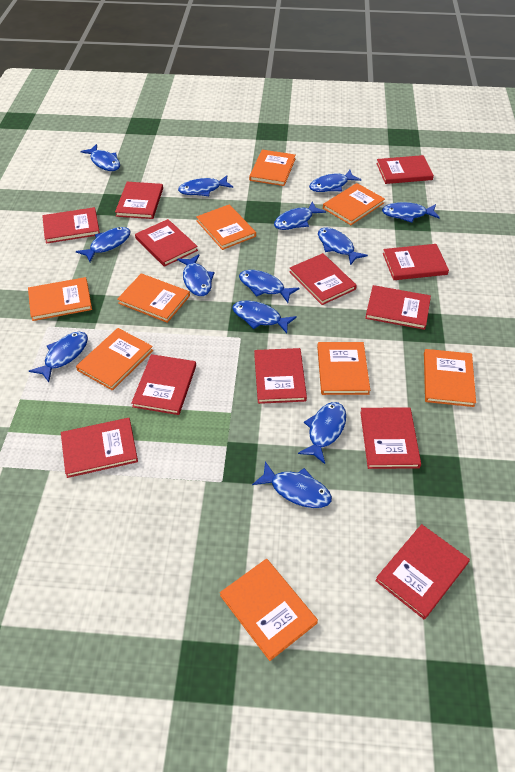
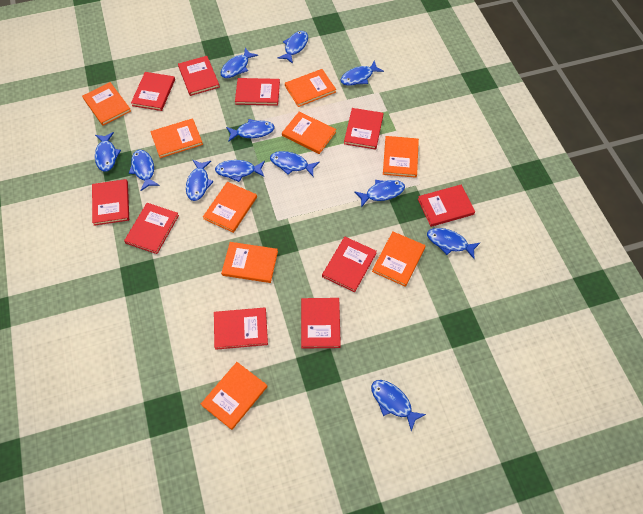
blue fish: 13 -> 12
red book: 12 -> 10

